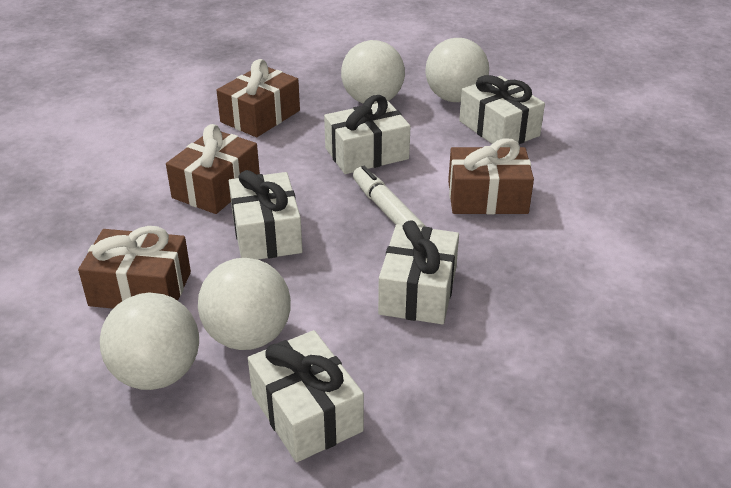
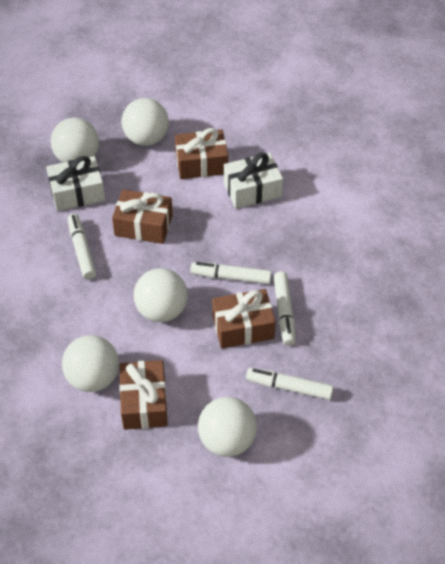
white ball: 4 -> 5
white gift: 5 -> 2
white marker: 1 -> 4

